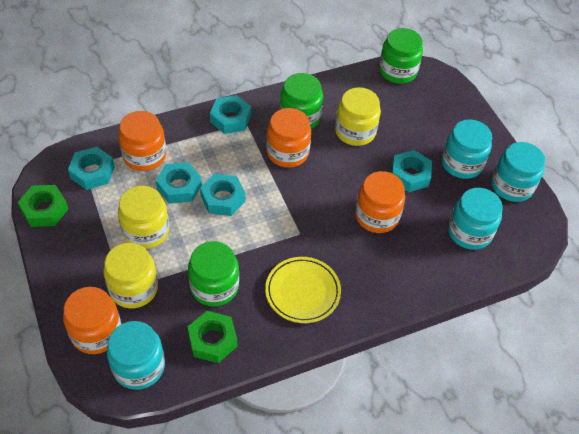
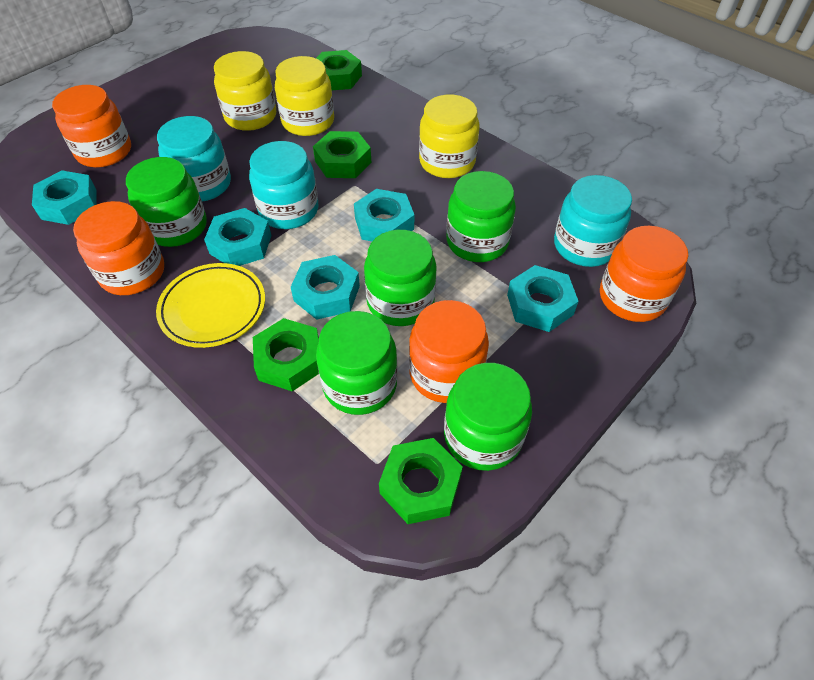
green jar: 3 -> 5
green nut: 2 -> 4
turquoise jar: 4 -> 3

